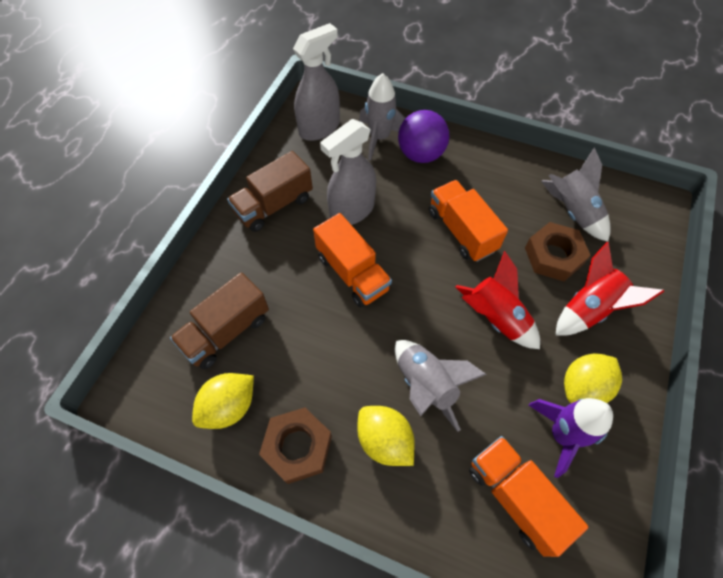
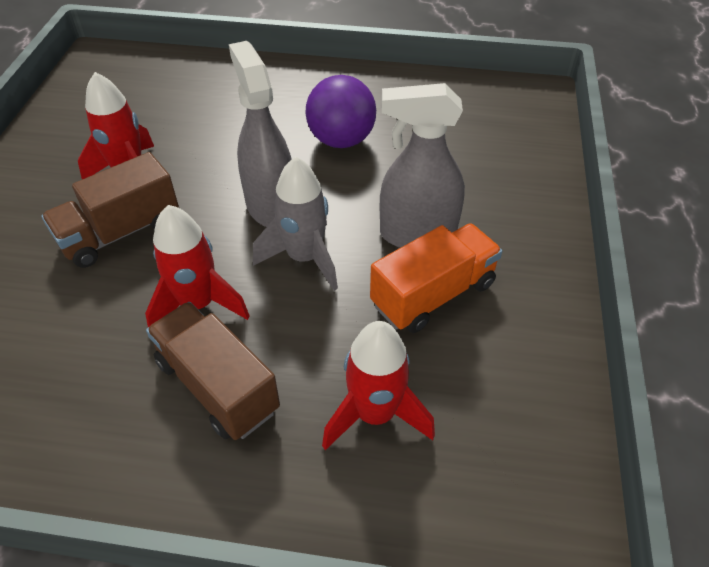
brown nut: 2 -> 0
grey rocket: 3 -> 1
orange truck: 3 -> 1
purple rocket: 1 -> 0
red rocket: 2 -> 3
yellow lemon: 3 -> 0

